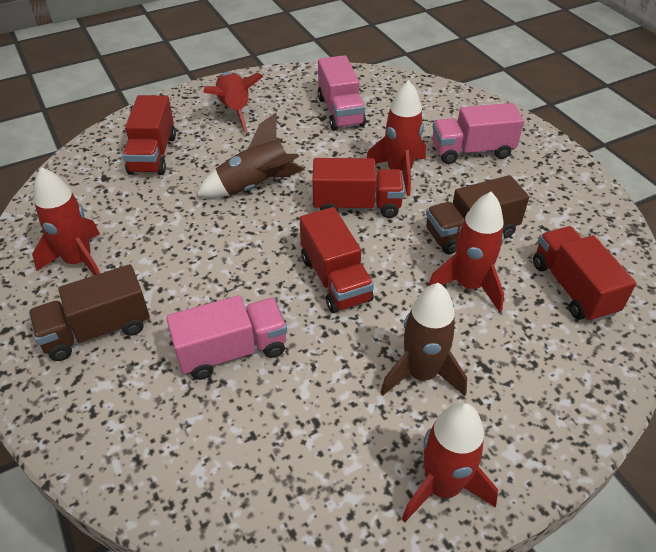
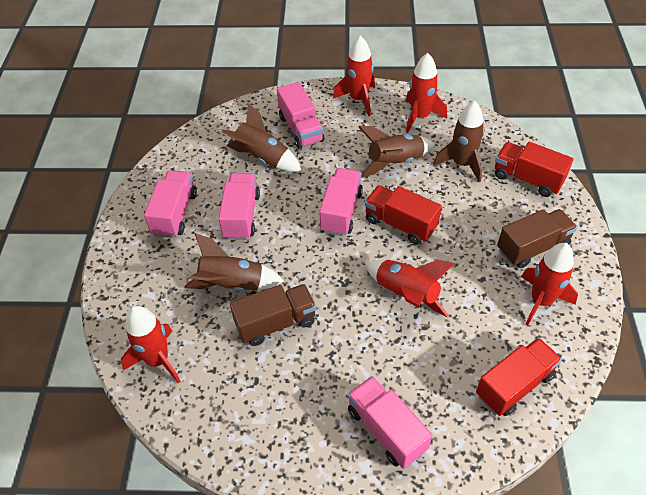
brown rocket: 2 -> 4
pink truck: 3 -> 5
red truck: 4 -> 3

